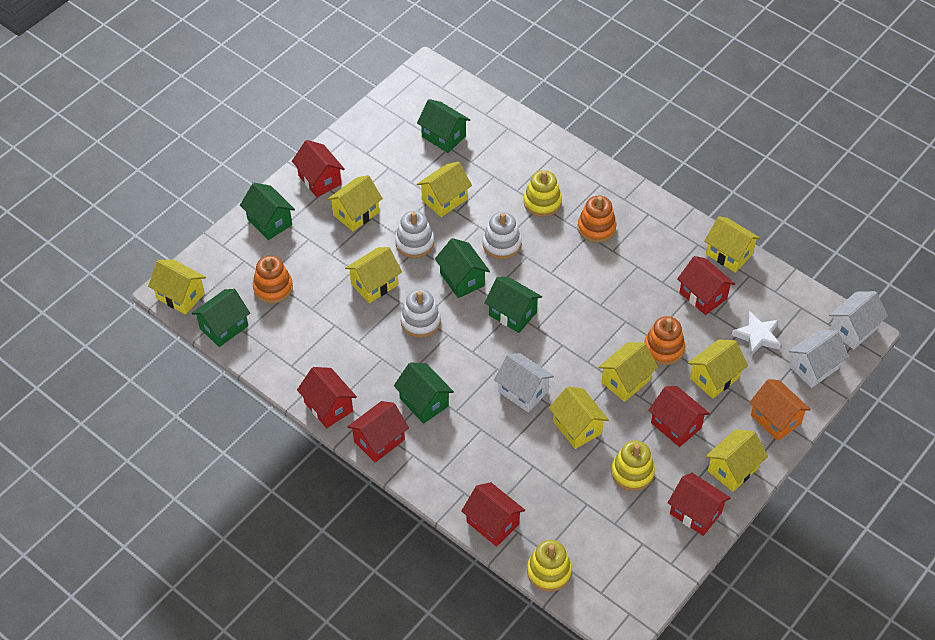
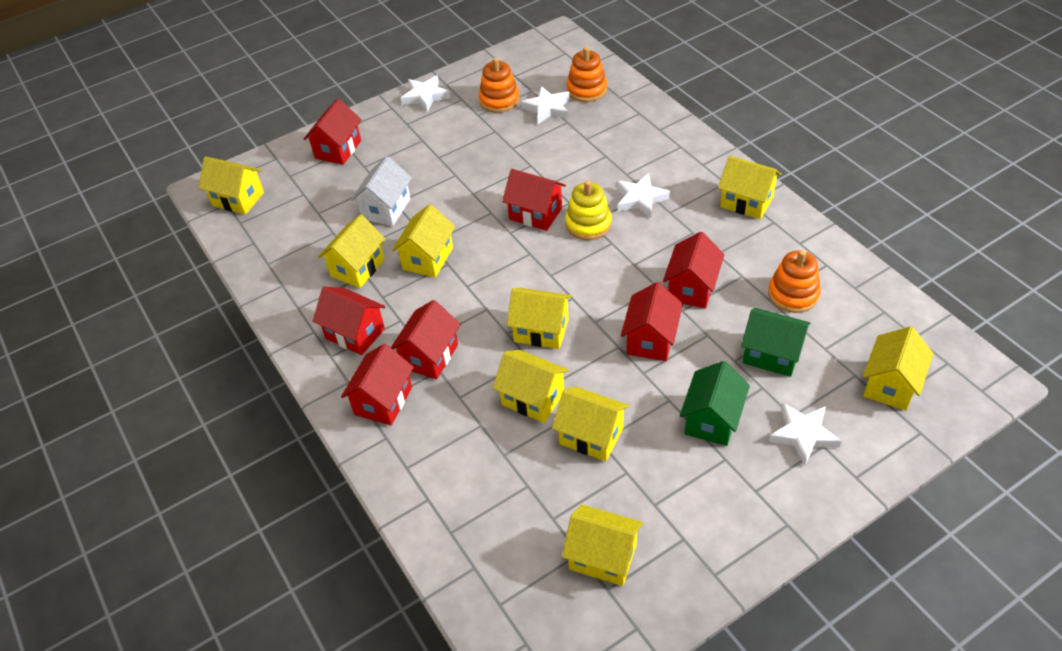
green house: 6 -> 2
orange house: 1 -> 0
white house: 3 -> 1
white stacking toy: 3 -> 0
white star: 1 -> 4
yellow stacking toy: 3 -> 1

